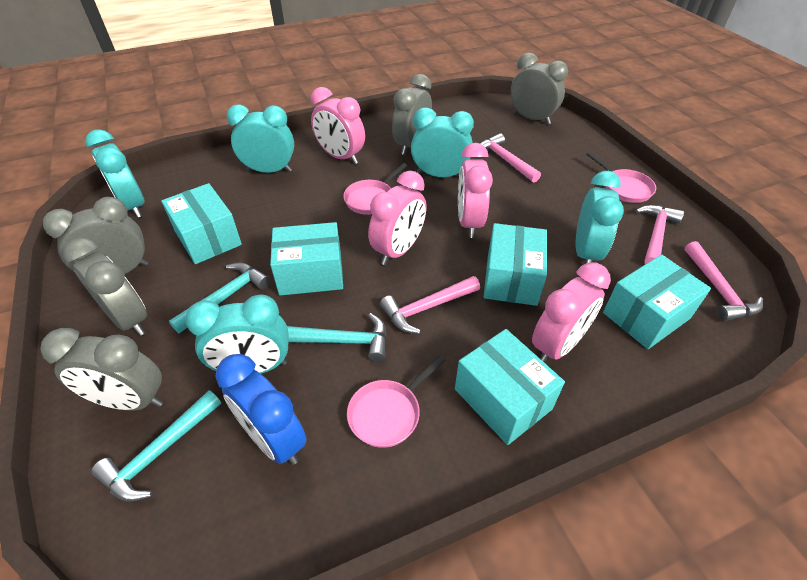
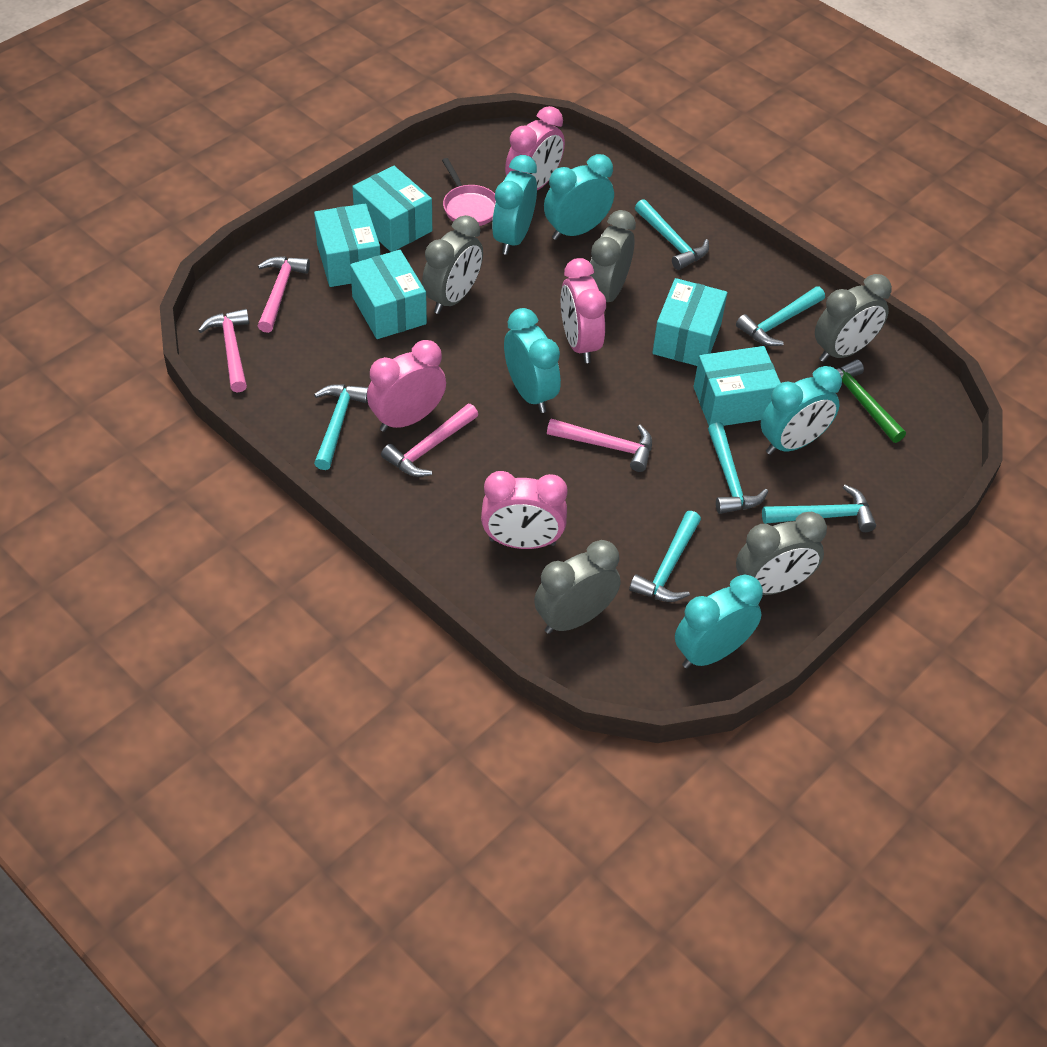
blue clock: 1 -> 0
green hammer: 0 -> 1
pink pan: 3 -> 1
turquoise hammer: 3 -> 6

